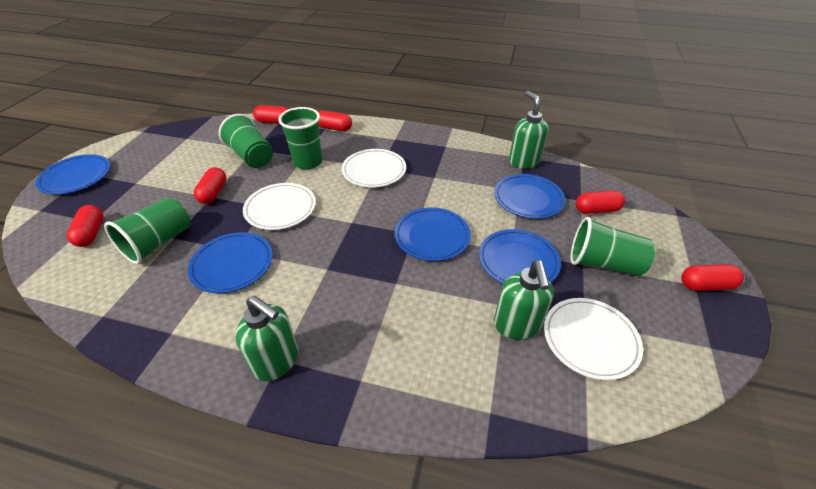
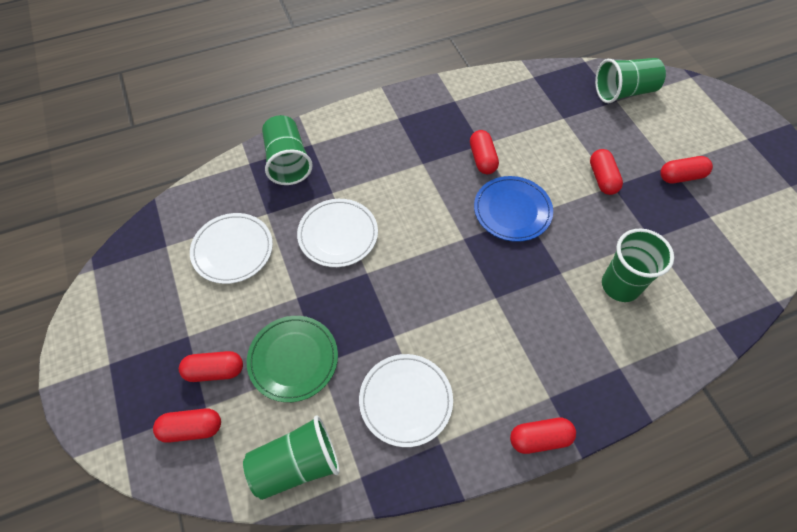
blue plate: 5 -> 1
green plate: 0 -> 1
green soap dispenser: 3 -> 0

